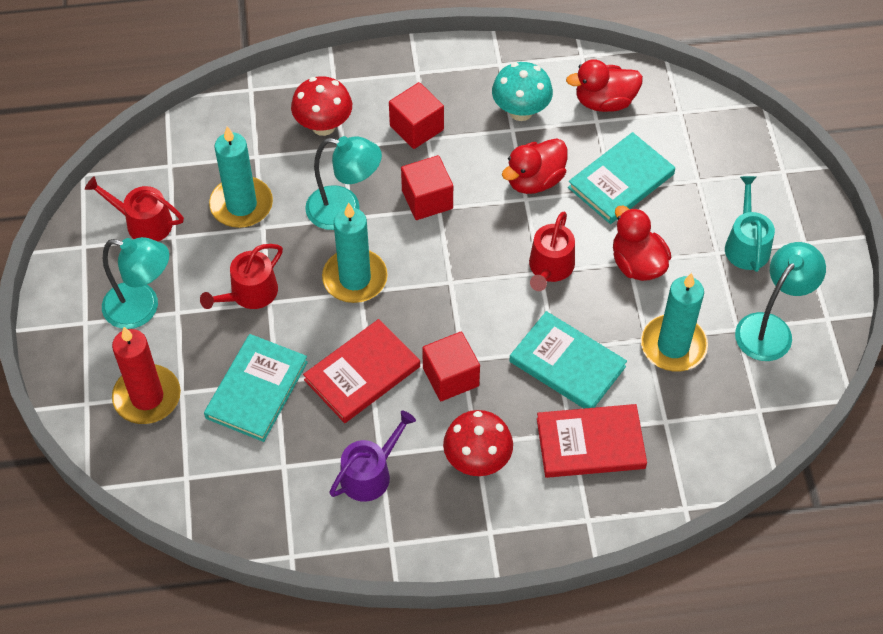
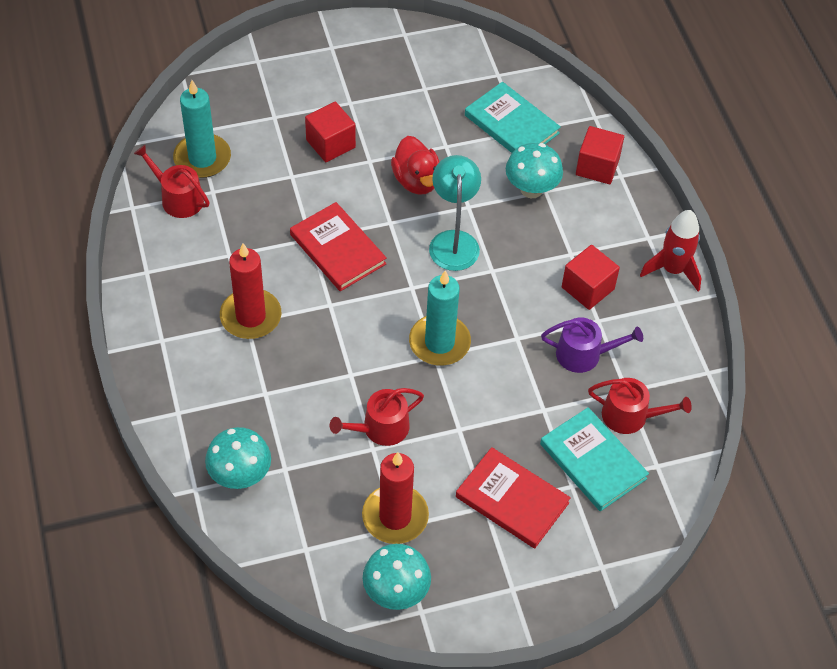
red candle: 1 -> 2
red duck: 3 -> 1
red mushroom: 2 -> 0
red rocket: 0 -> 1
turquoise book: 3 -> 2
turquoise candle: 3 -> 2
turquoise lamp: 3 -> 1
turquoise mushroom: 1 -> 3
turquoise watering can: 1 -> 0

